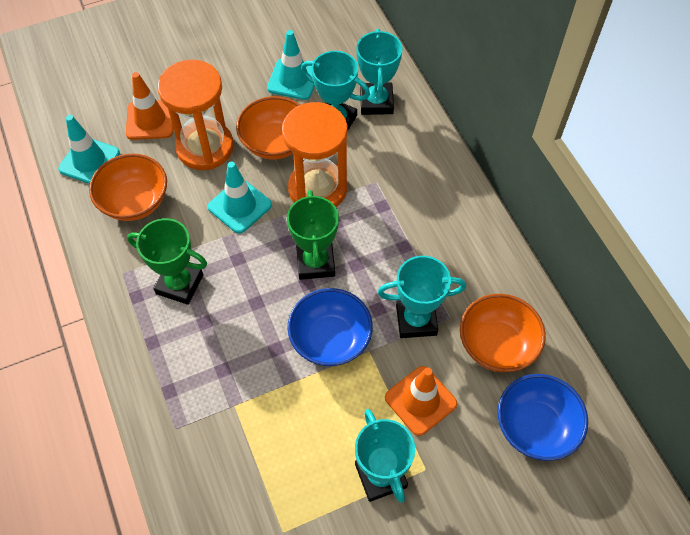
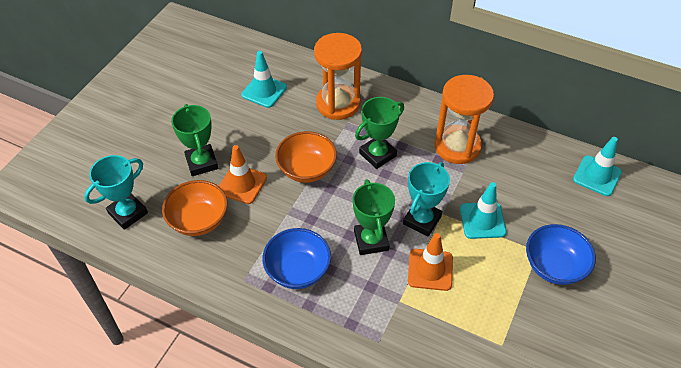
green trophy: 2 -> 3
orange bowl: 3 -> 2
turquoise trophy: 4 -> 2

